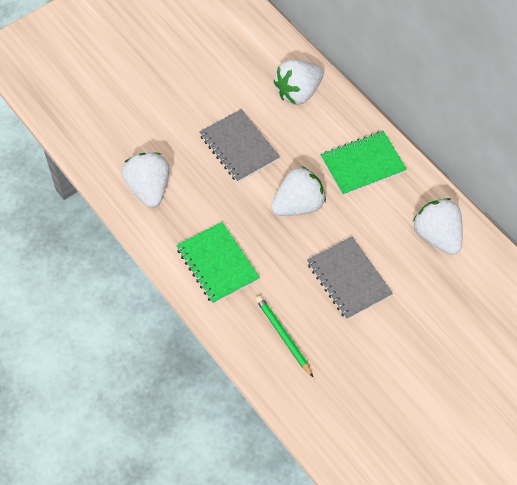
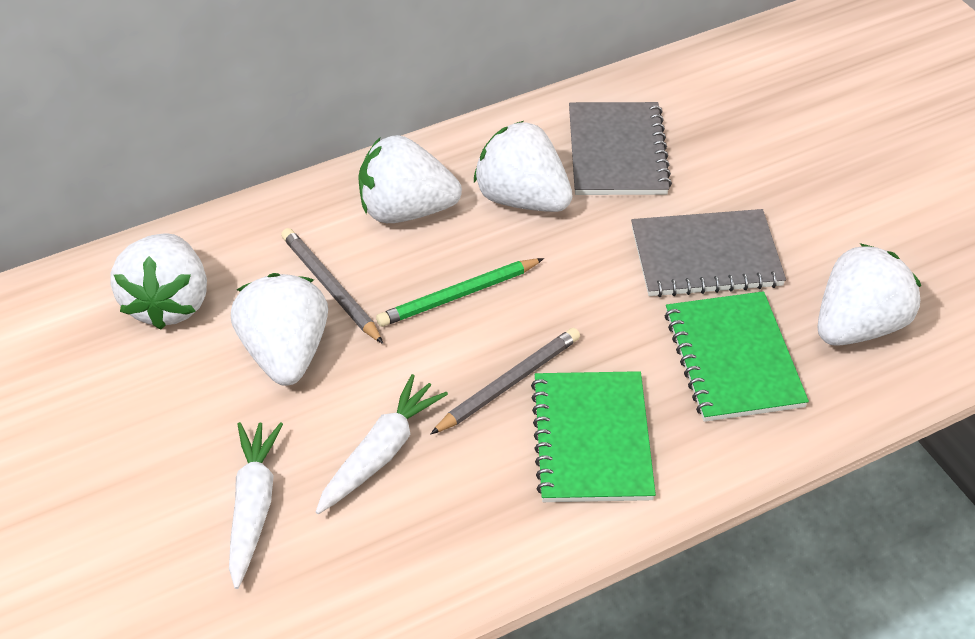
grey pencil: 0 -> 2
white carrot: 0 -> 2
white strawberry: 4 -> 5

